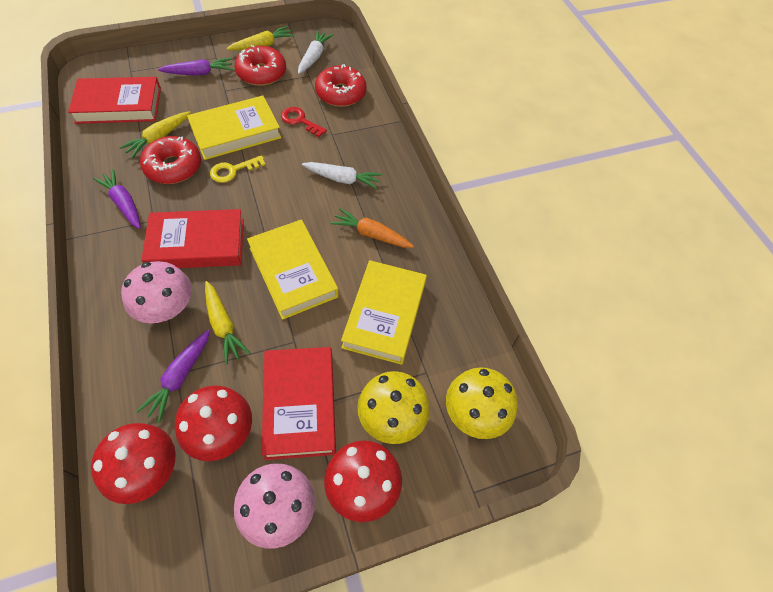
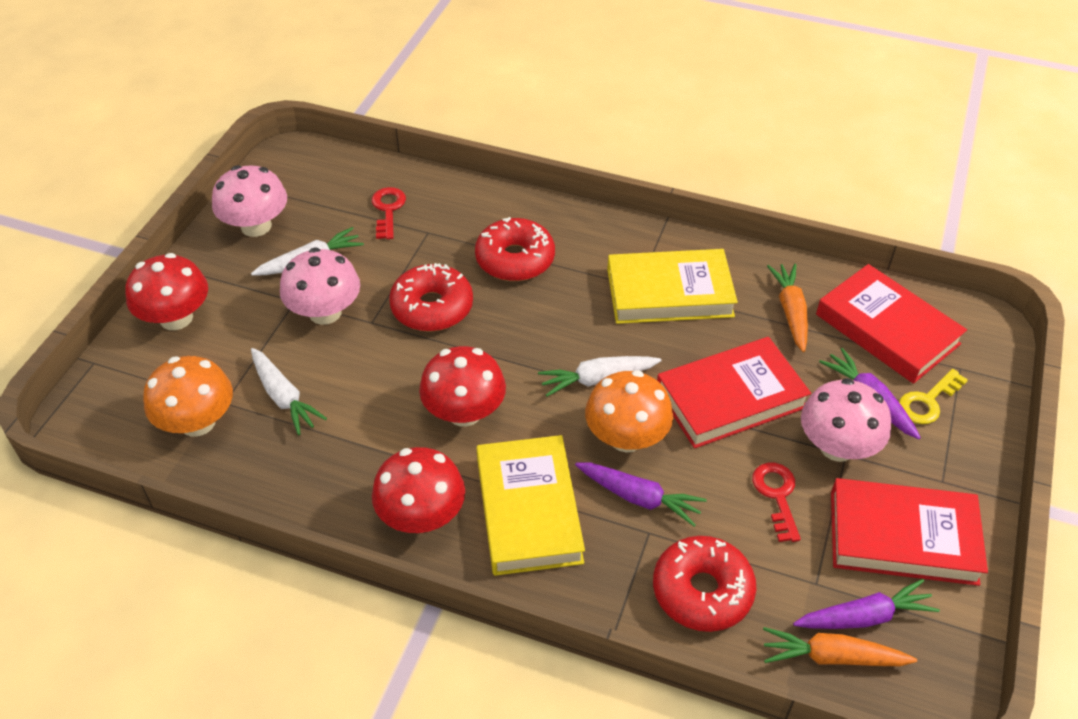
orange carrot: 1 -> 2
orange mushroom: 0 -> 2
pink mushroom: 2 -> 3
red key: 1 -> 2
white carrot: 2 -> 3
yellow book: 3 -> 2
yellow carrot: 3 -> 0
yellow mushroom: 2 -> 0

